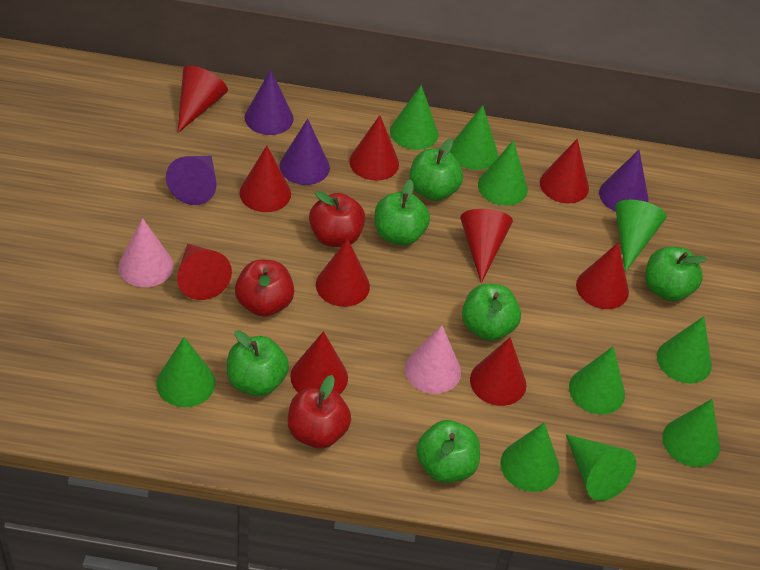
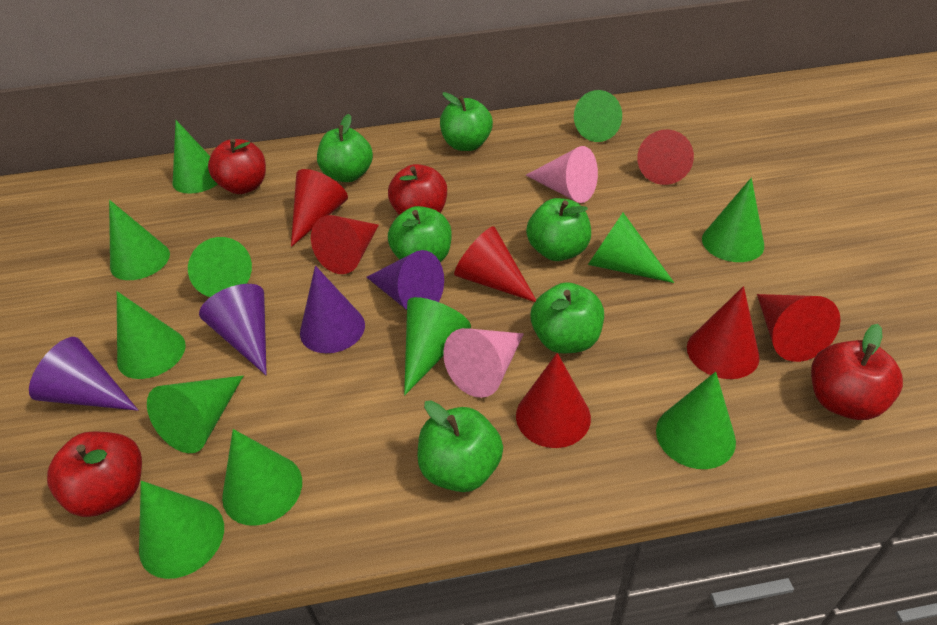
green cone: 10 -> 12
red apple: 3 -> 4
red cone: 10 -> 7

